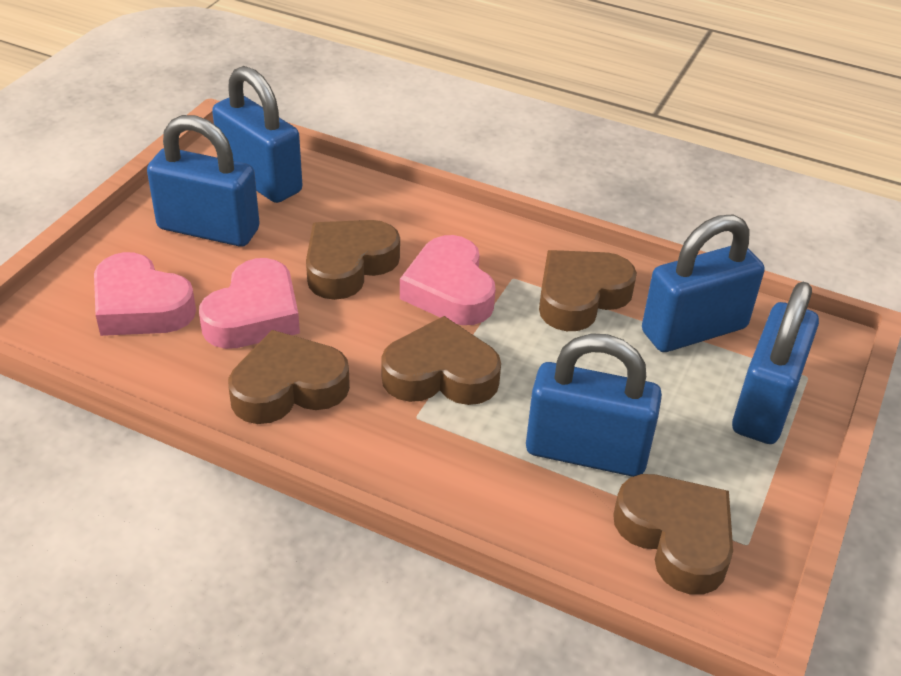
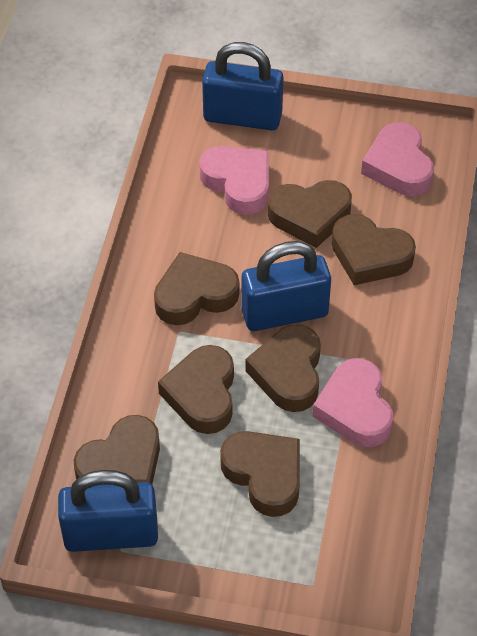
blue padlock: 5 -> 3
brown heart: 5 -> 7

